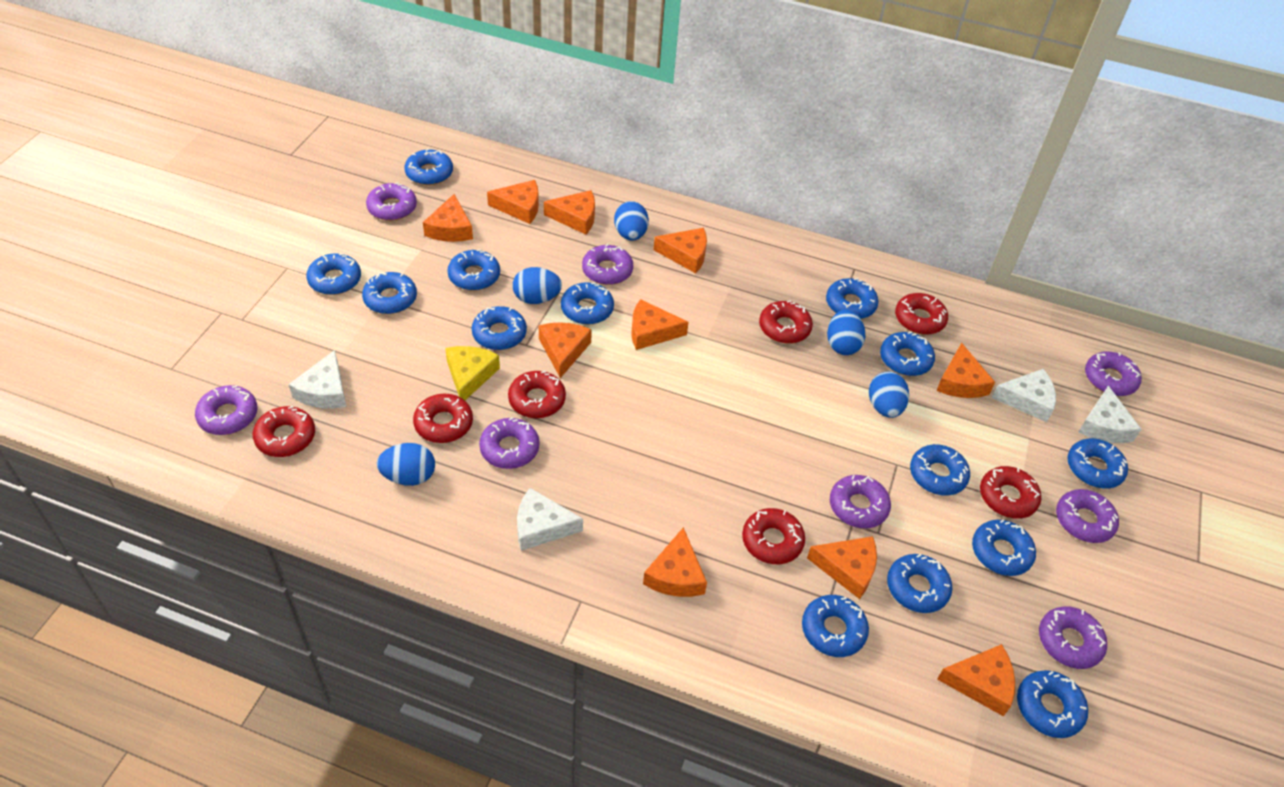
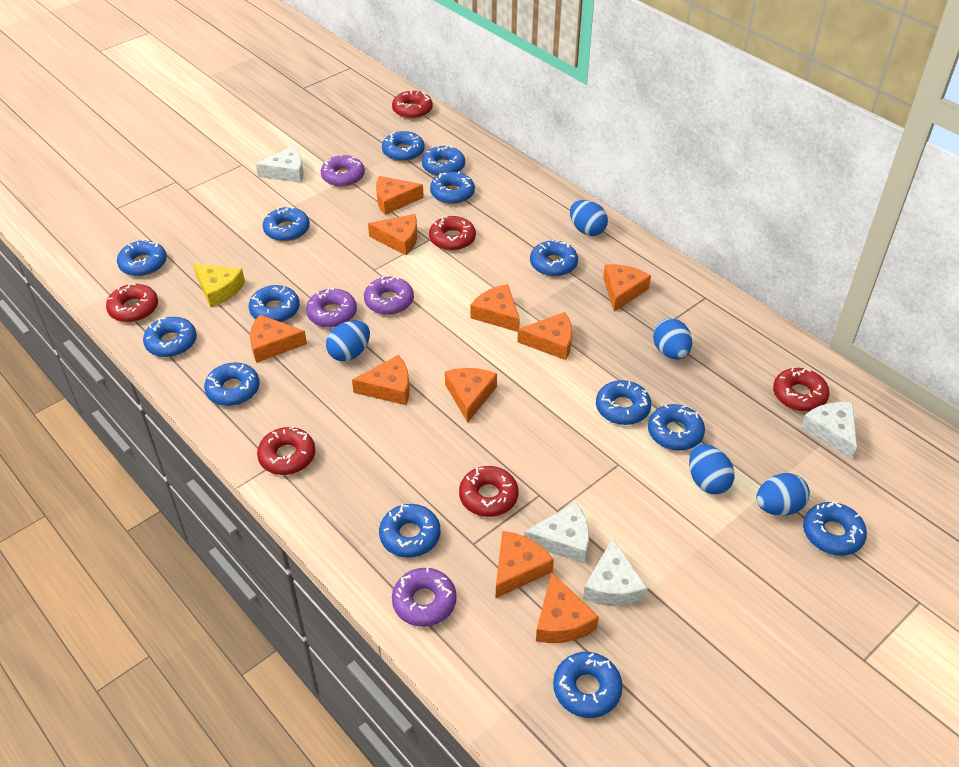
purple donut: 8 -> 4
red donut: 7 -> 6

